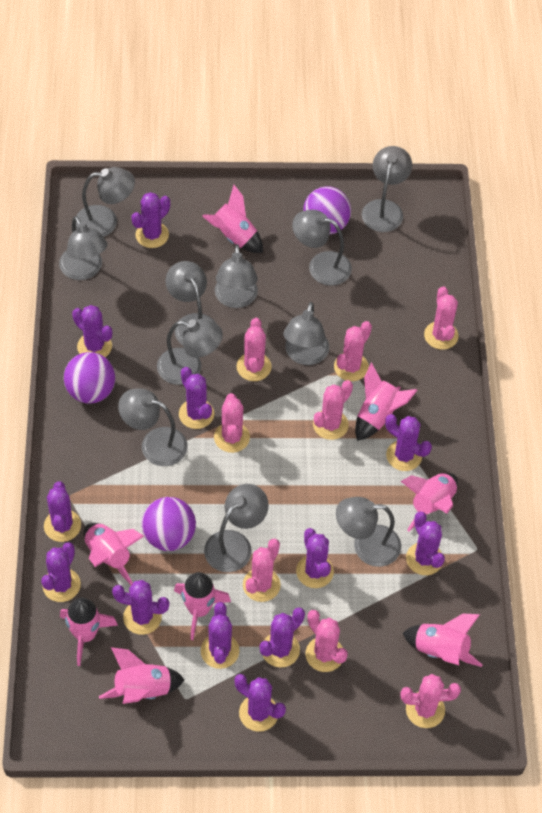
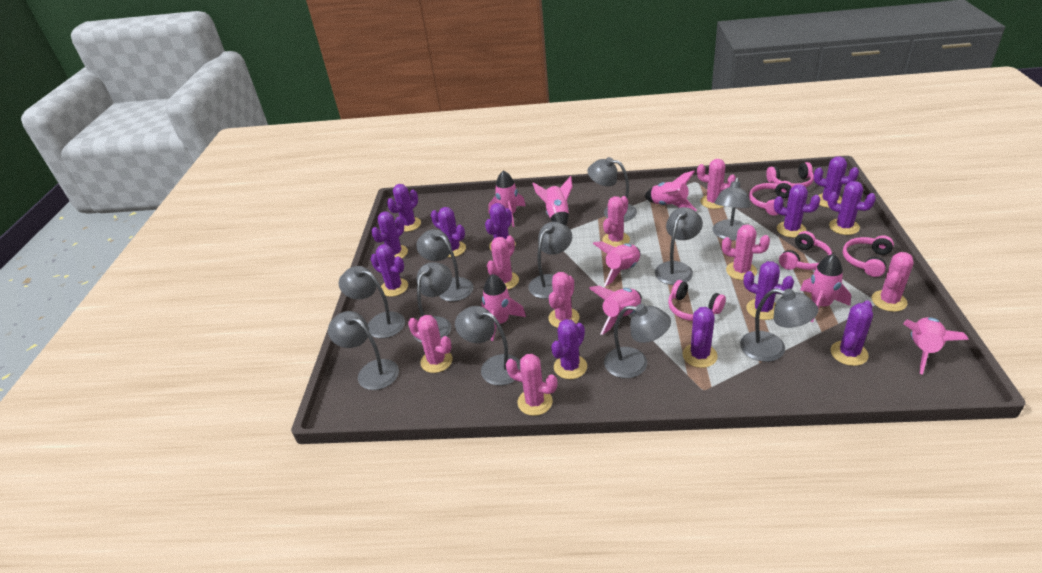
pink headphones: 0 -> 5
purple ball: 3 -> 0

